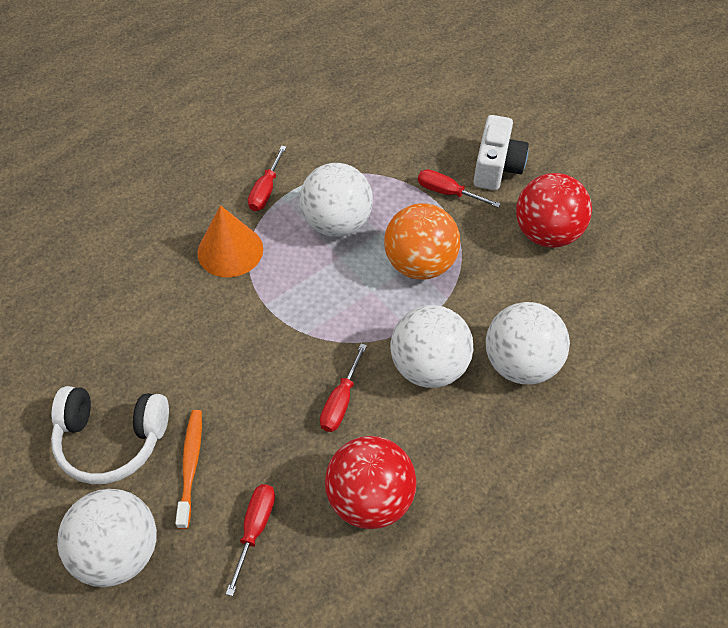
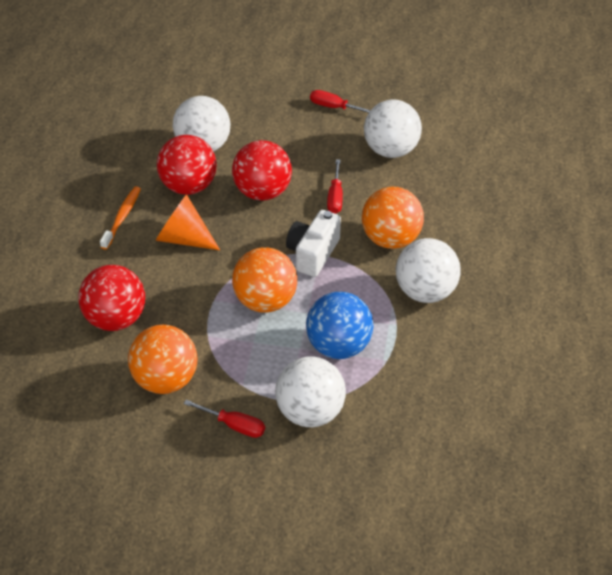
blue ball: 0 -> 1
orange ball: 1 -> 3
red ball: 2 -> 3
red screwdriver: 4 -> 3
white headphones: 1 -> 0

